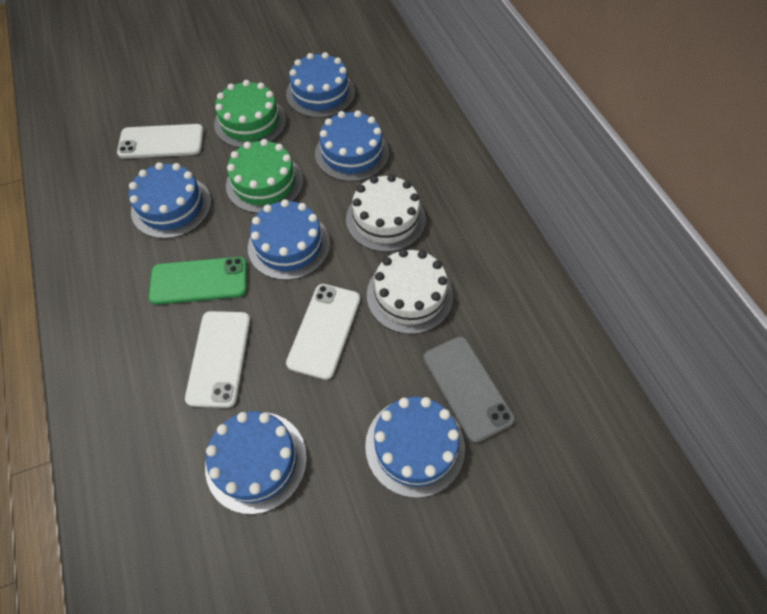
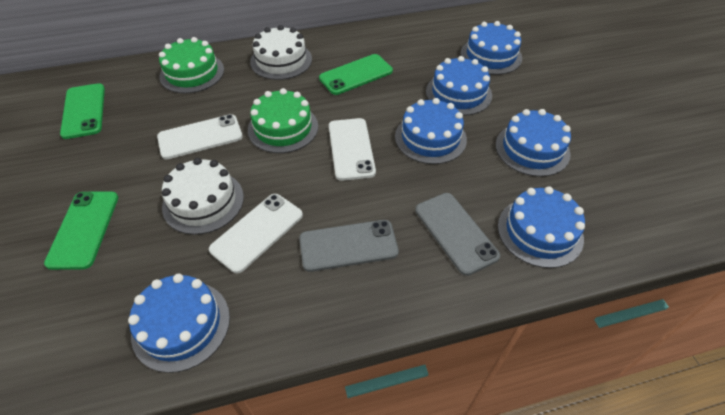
green phone: 1 -> 3
grey phone: 1 -> 2

